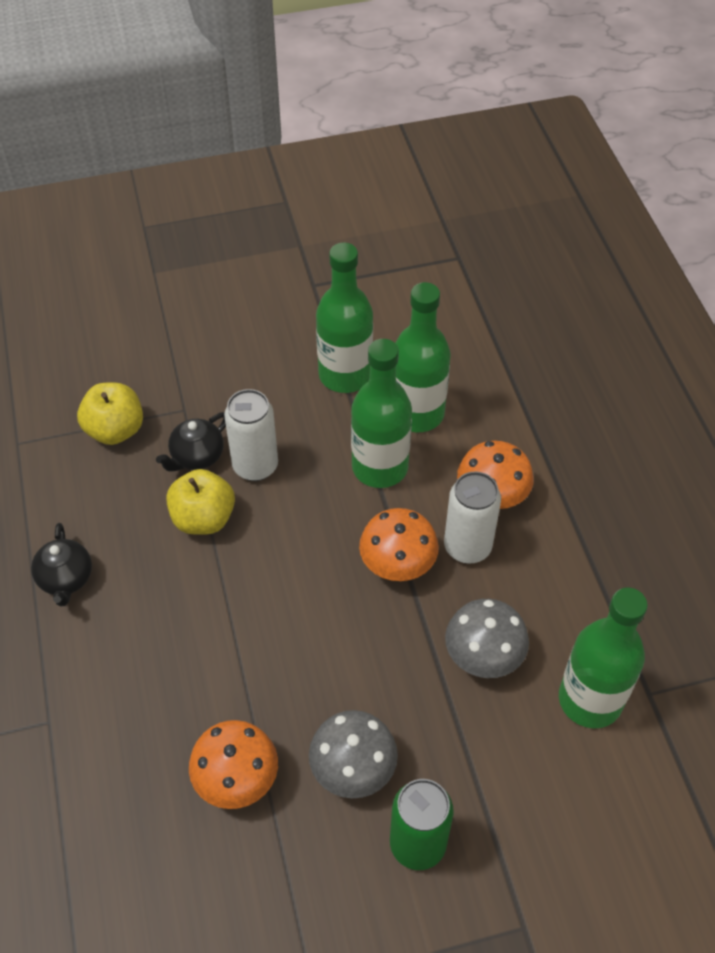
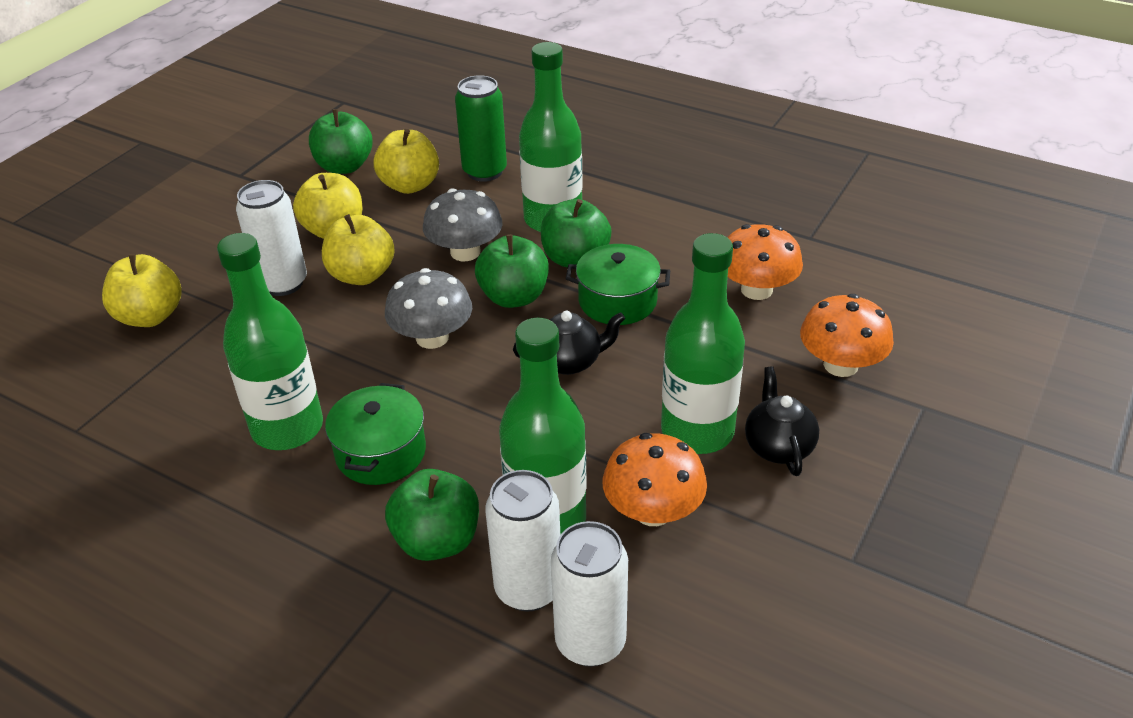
green apple: 0 -> 4
green pot: 0 -> 2
white can: 2 -> 3
yellow apple: 2 -> 4

